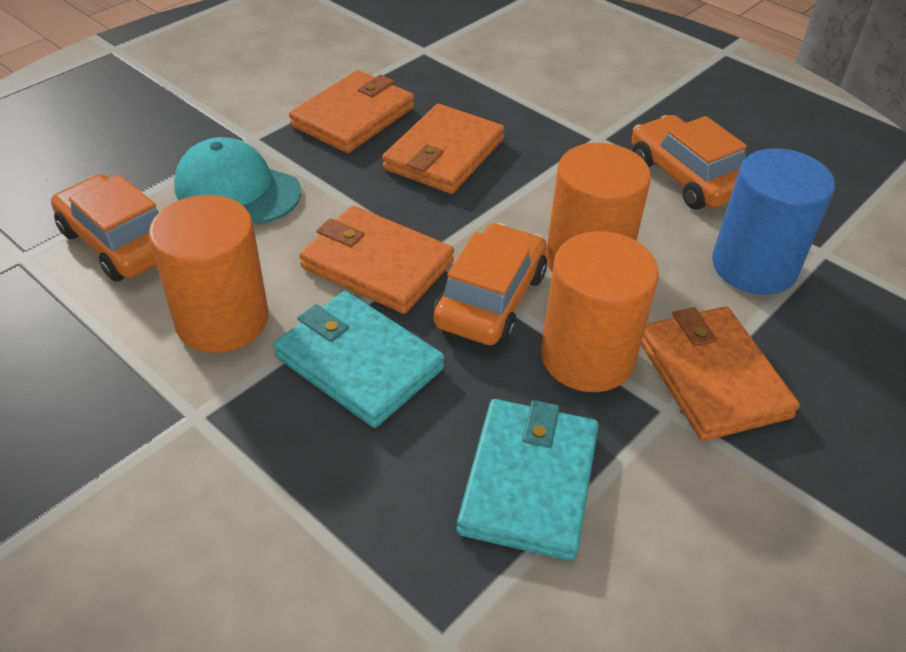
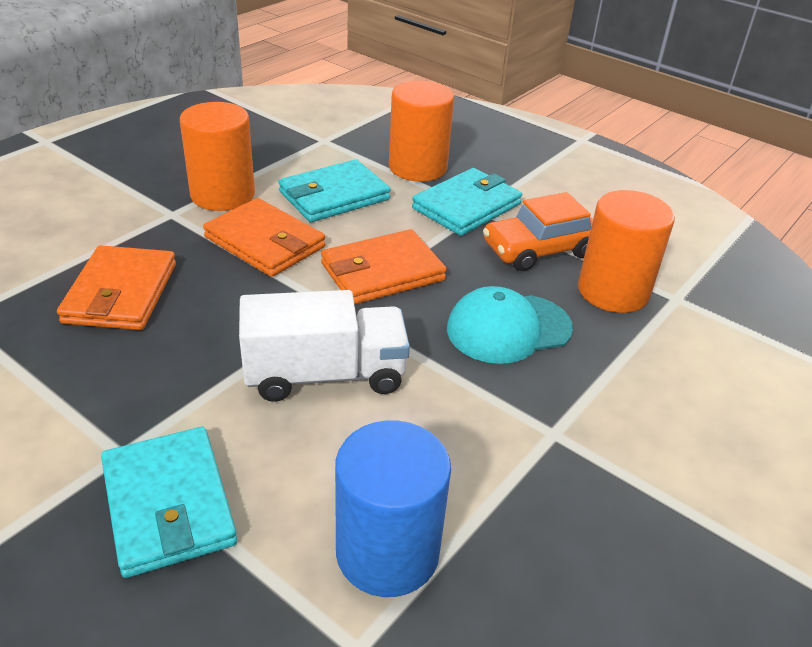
orange car: 3 -> 1
orange wallet: 4 -> 3
turquoise wallet: 2 -> 3
white truck: 0 -> 1

